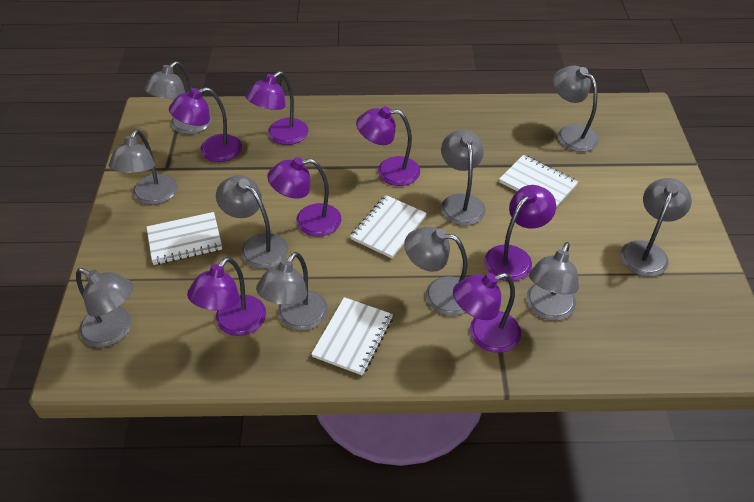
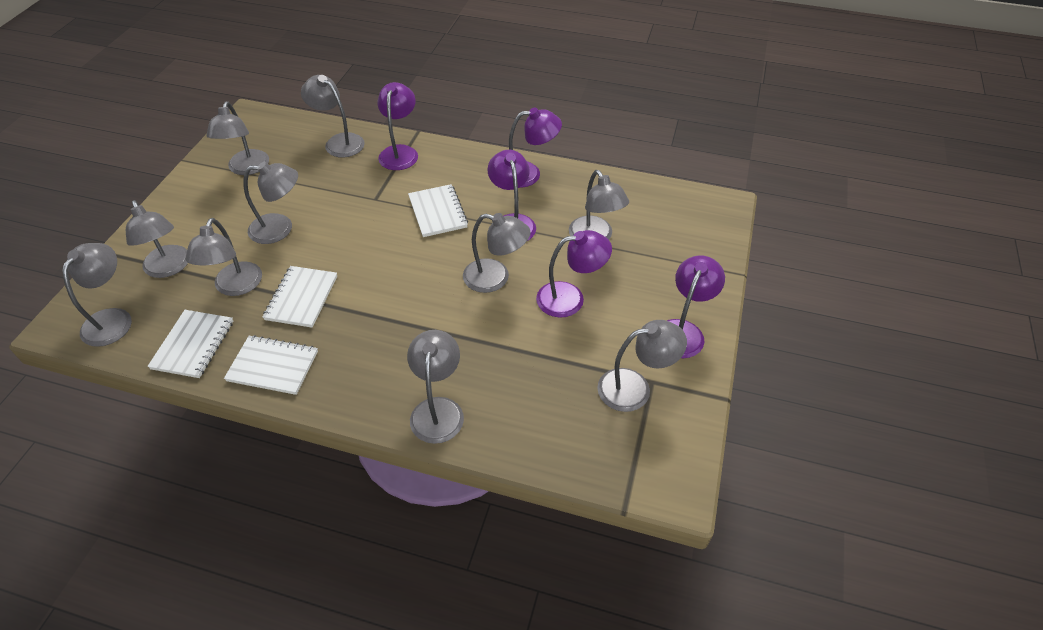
purple lamp: 7 -> 5

